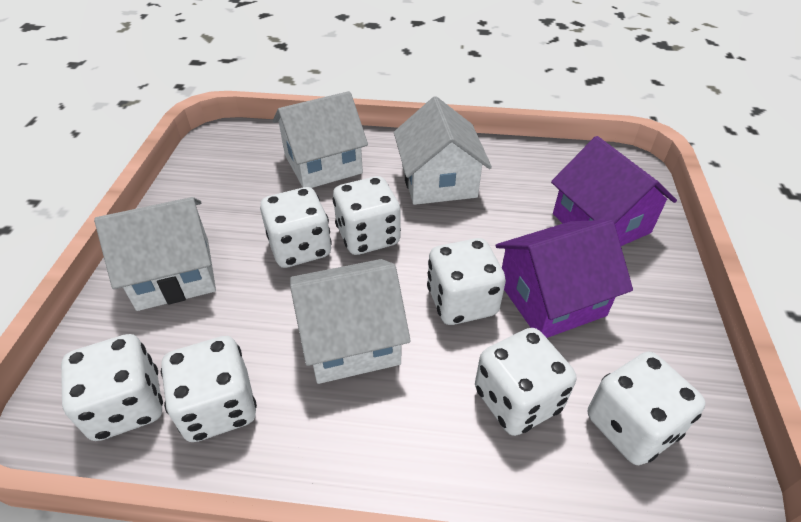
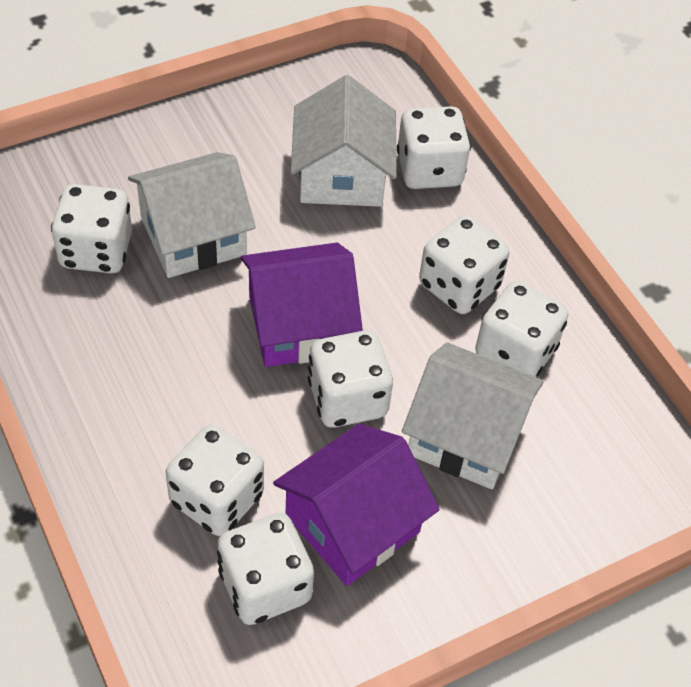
white house: 4 -> 3

